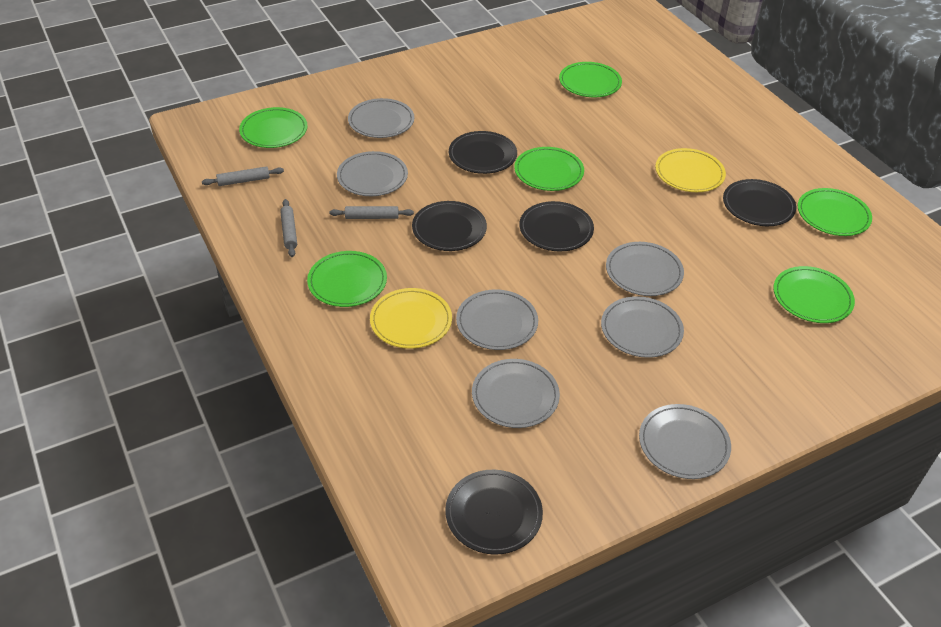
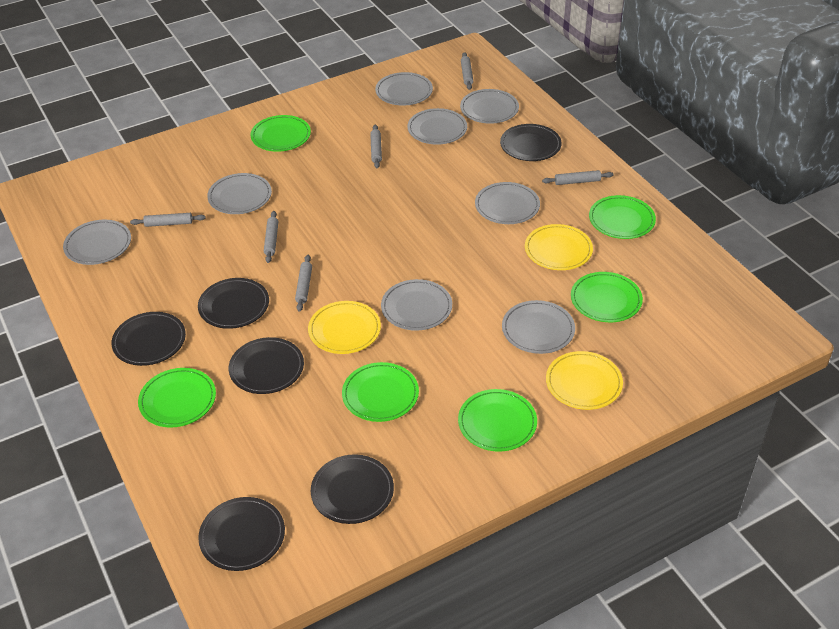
black plate: 5 -> 6
grey plate: 7 -> 8
grey rolling pin: 3 -> 6
yellow plate: 2 -> 3

